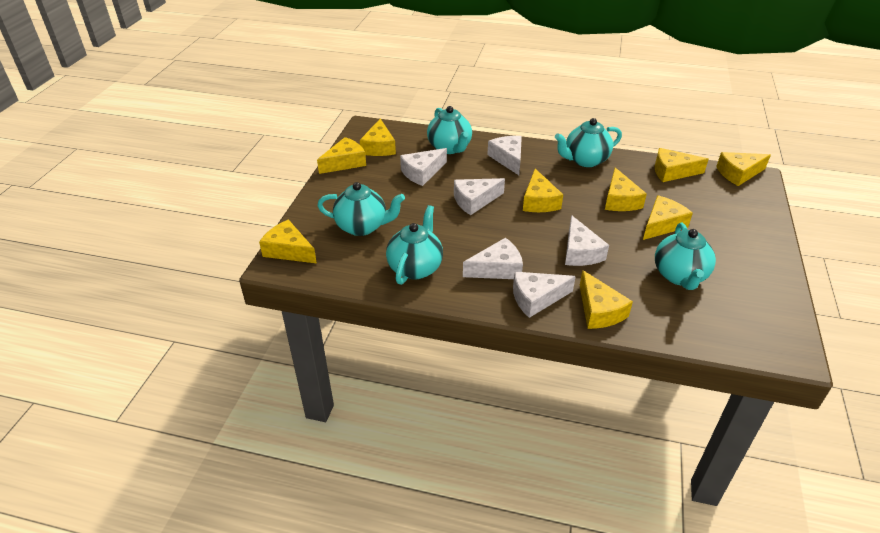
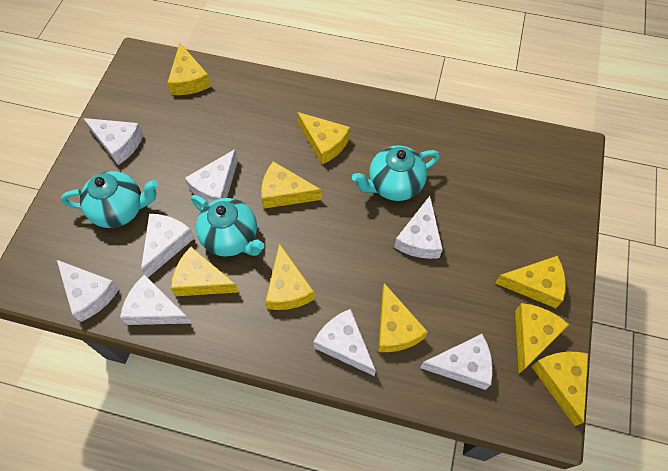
turquoise teapot: 5 -> 3
white cheese: 6 -> 8

